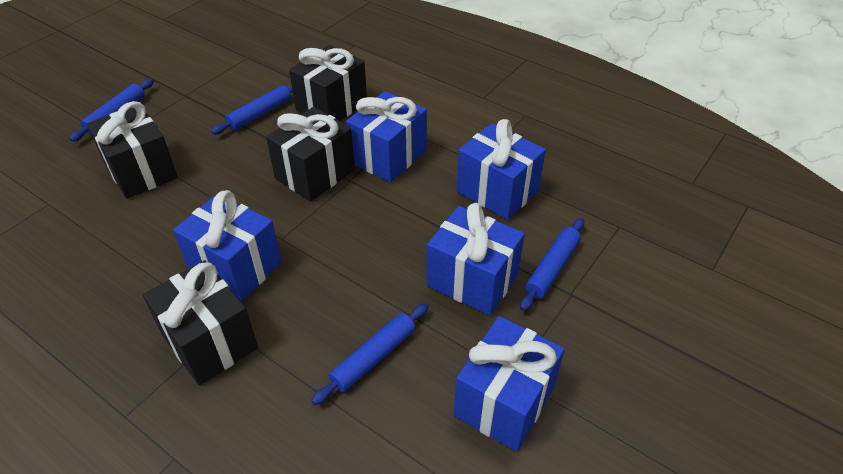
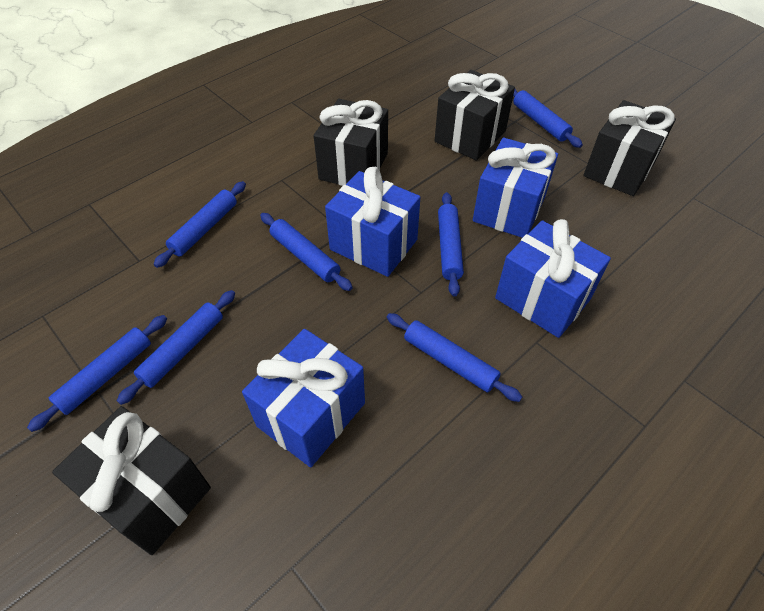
blue gift: 5 -> 4
blue rolling pin: 4 -> 7

